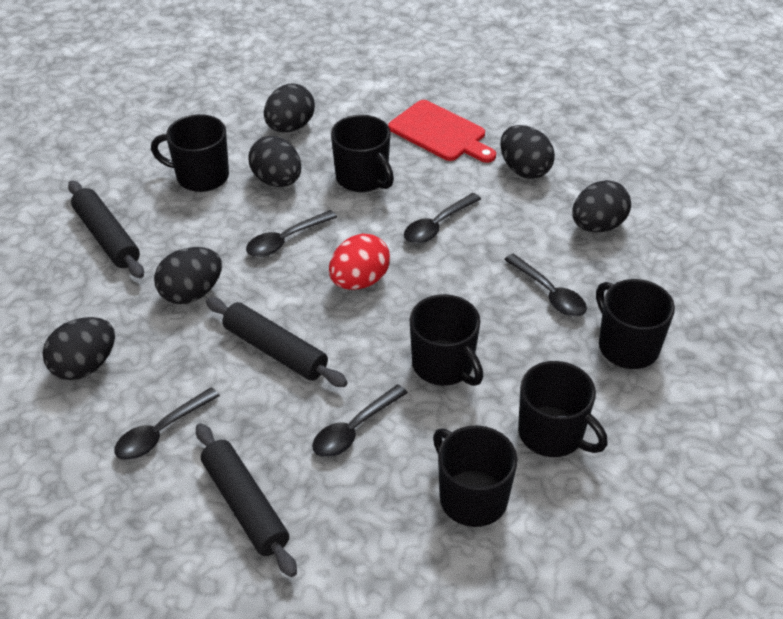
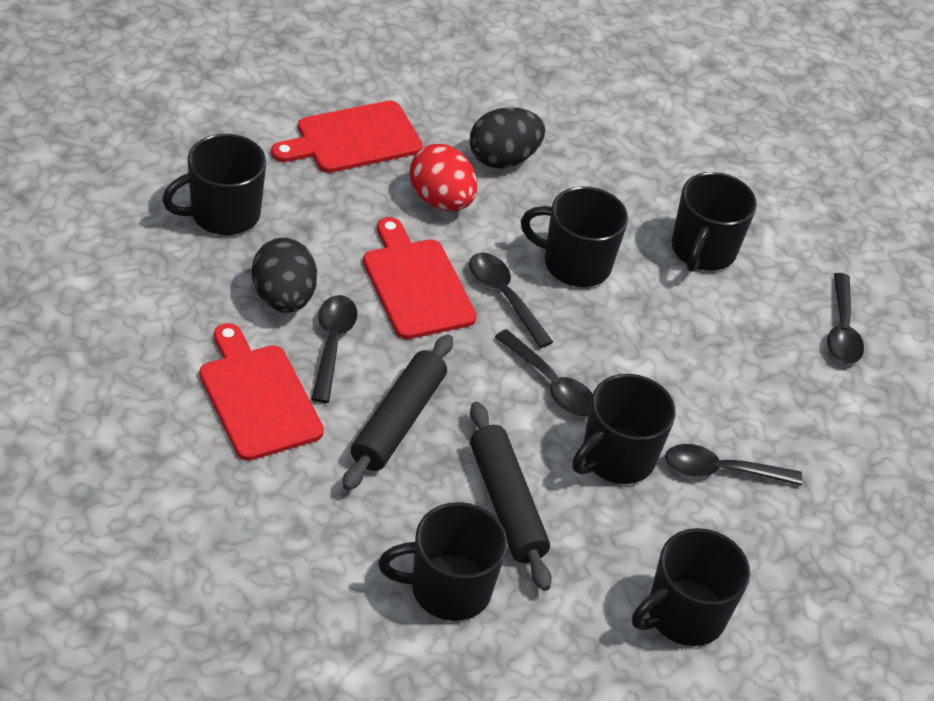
black egg: 6 -> 2
black rolling pin: 3 -> 2
red cutting board: 1 -> 3

